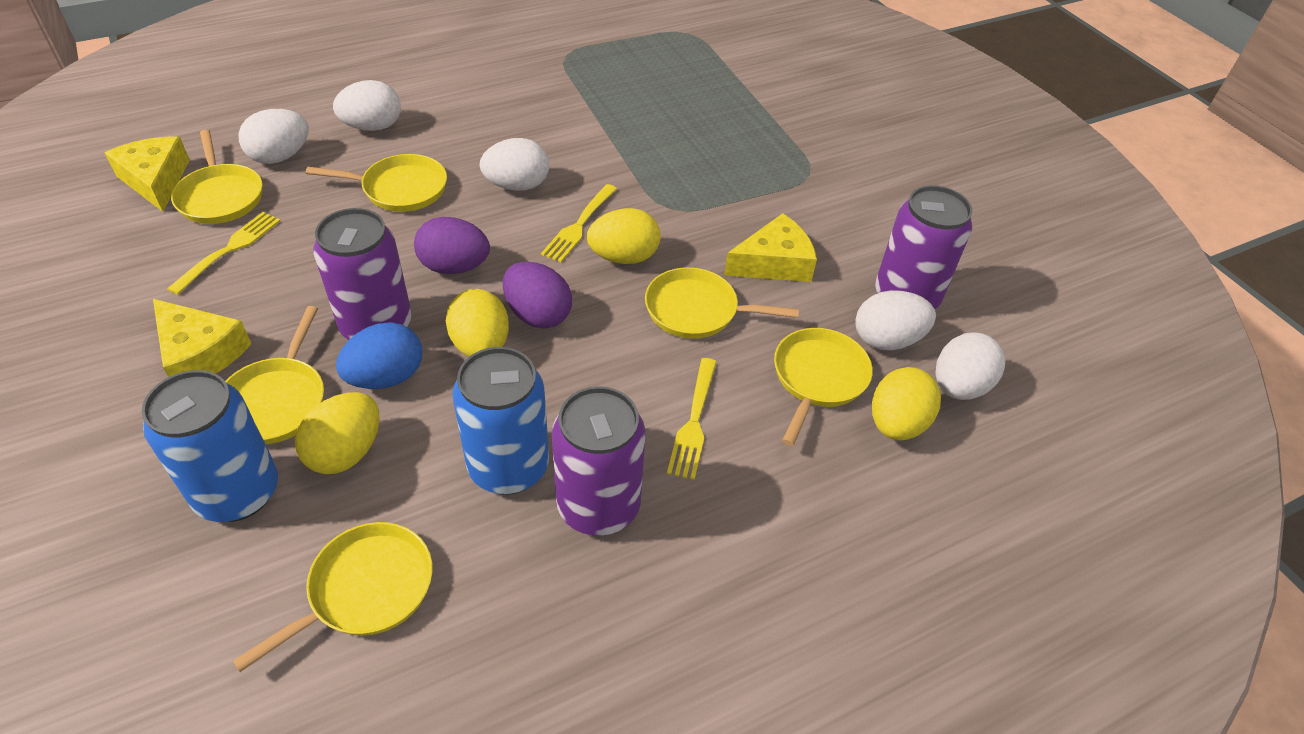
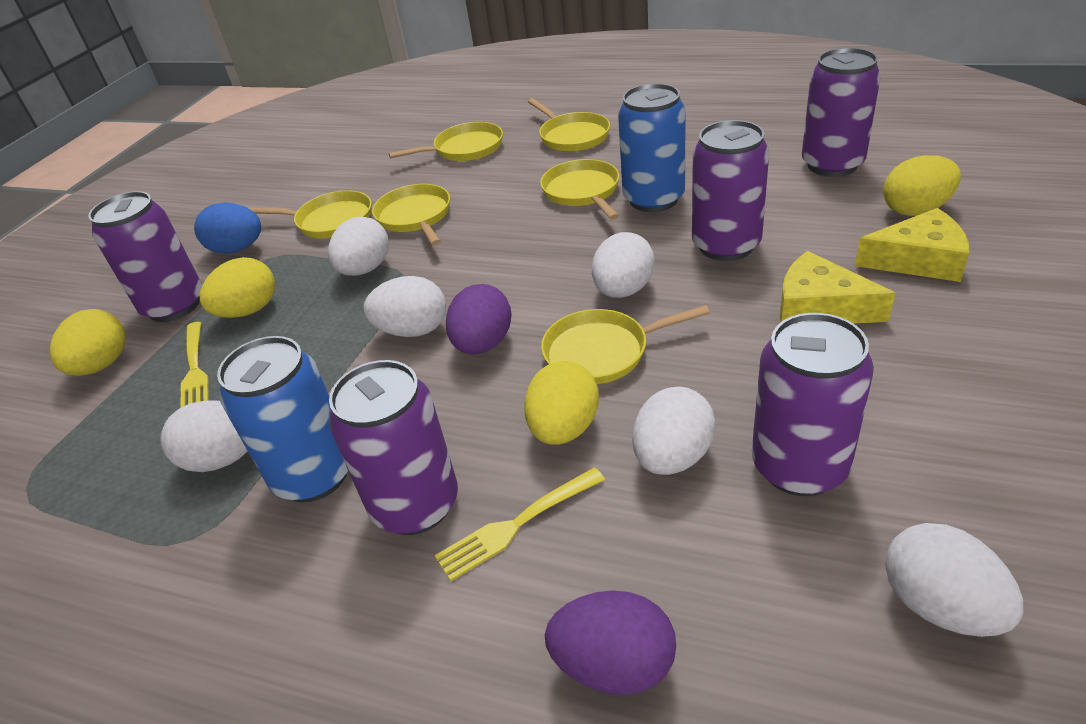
purple can: 3 -> 5
white egg: 5 -> 6
yellow cheese: 3 -> 2
yellow fork: 3 -> 2

